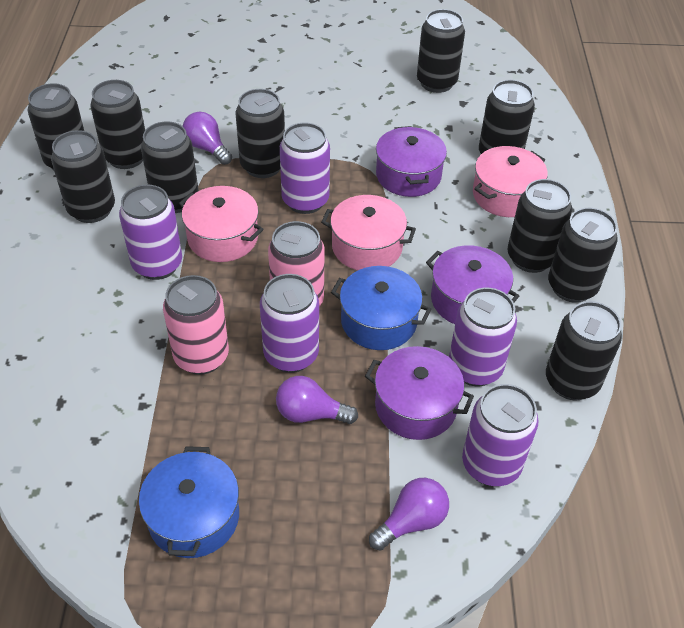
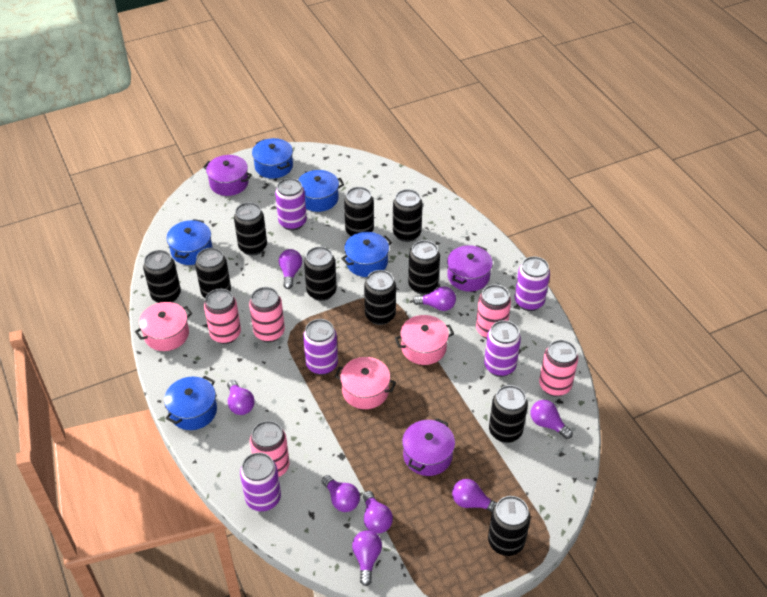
blue pot: 2 -> 5
pink can: 2 -> 5
purple light bulb: 3 -> 8

